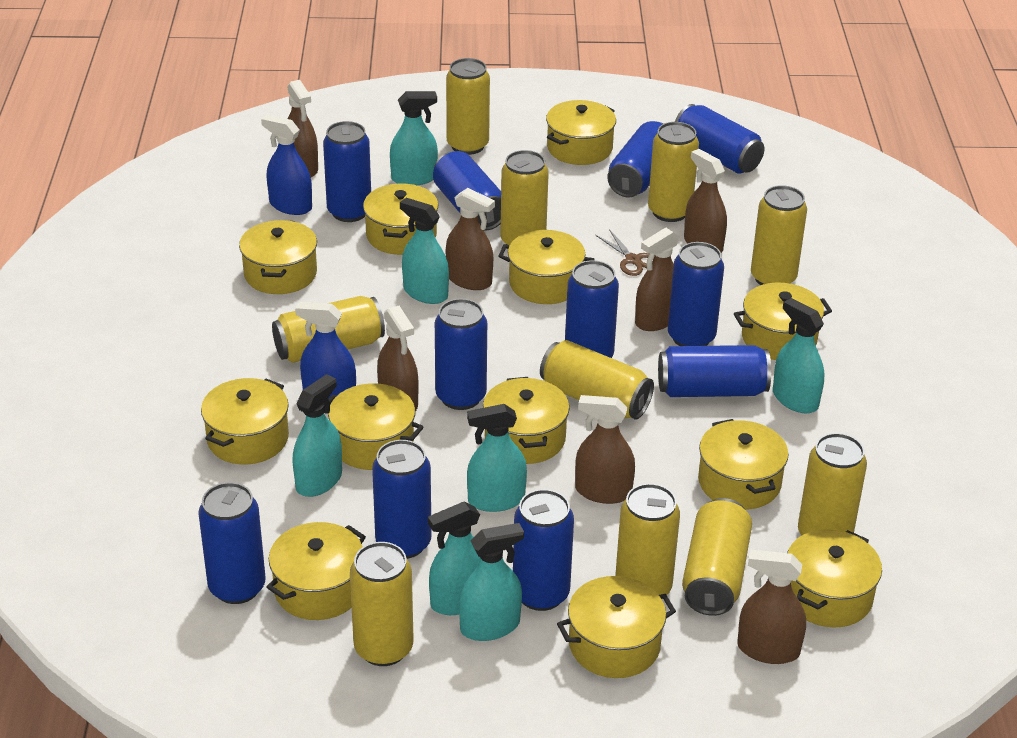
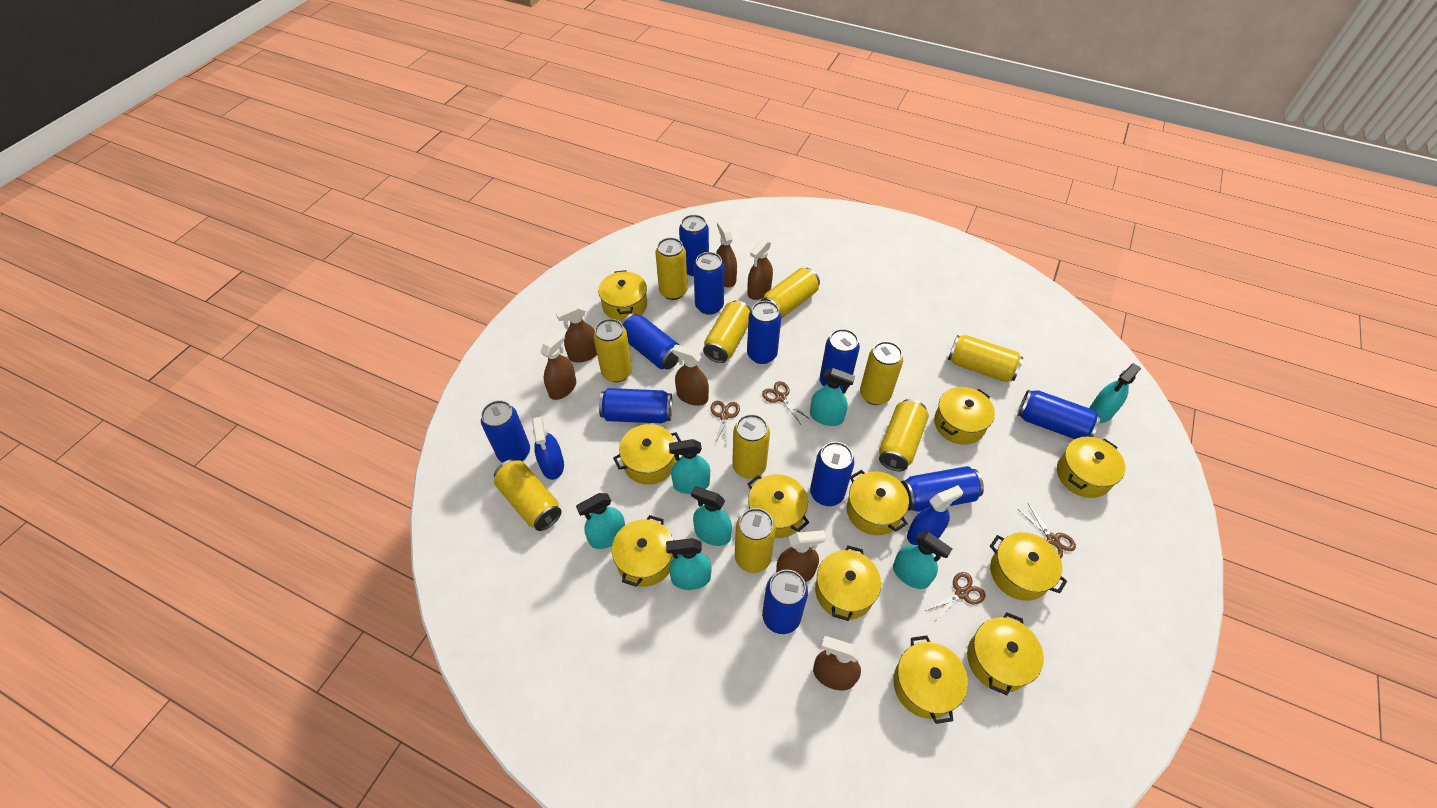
brown scissors: 1 -> 4
yellow pot: 12 -> 11

